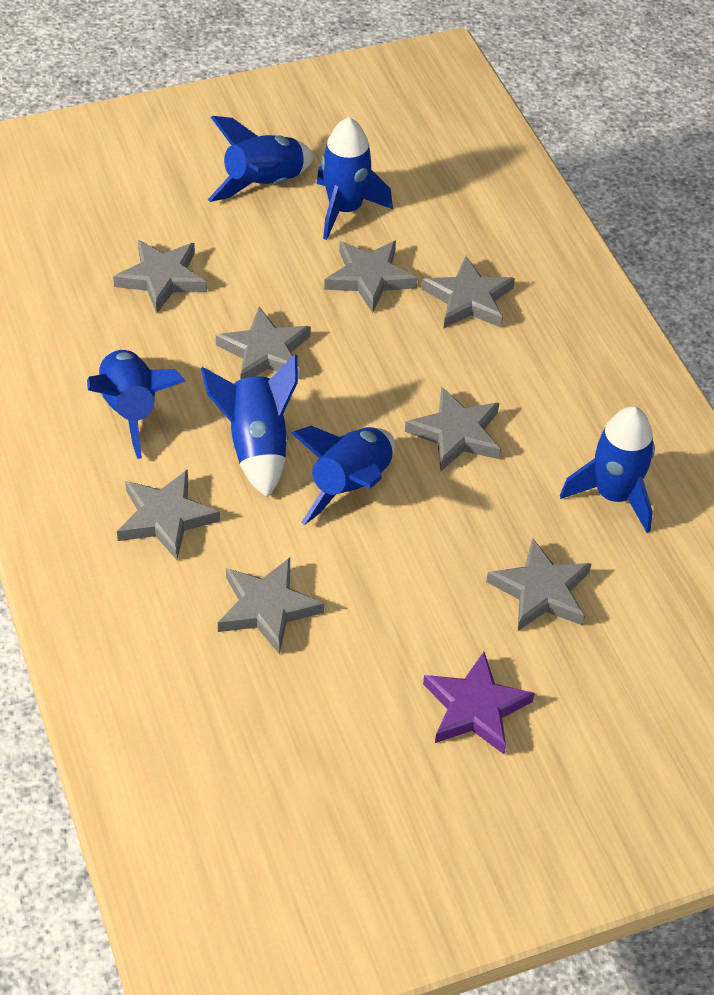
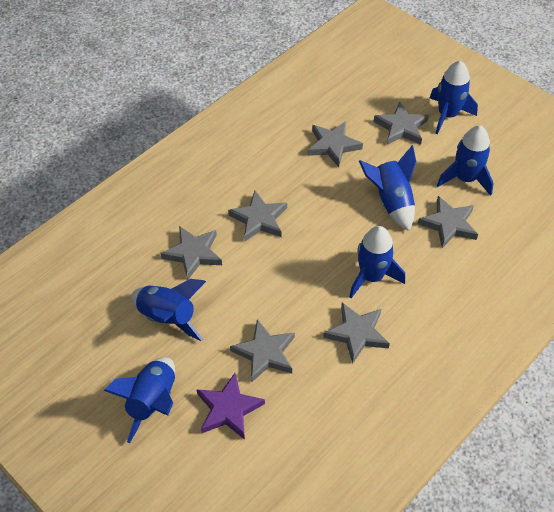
grey star: 8 -> 7

